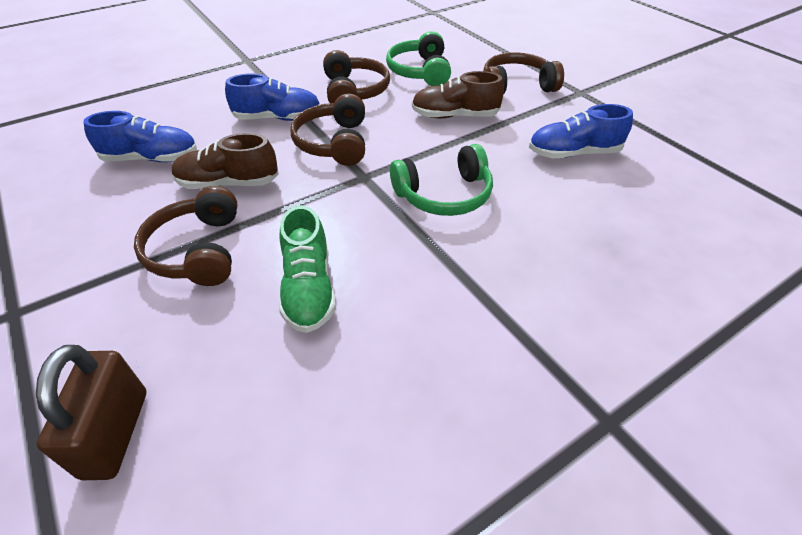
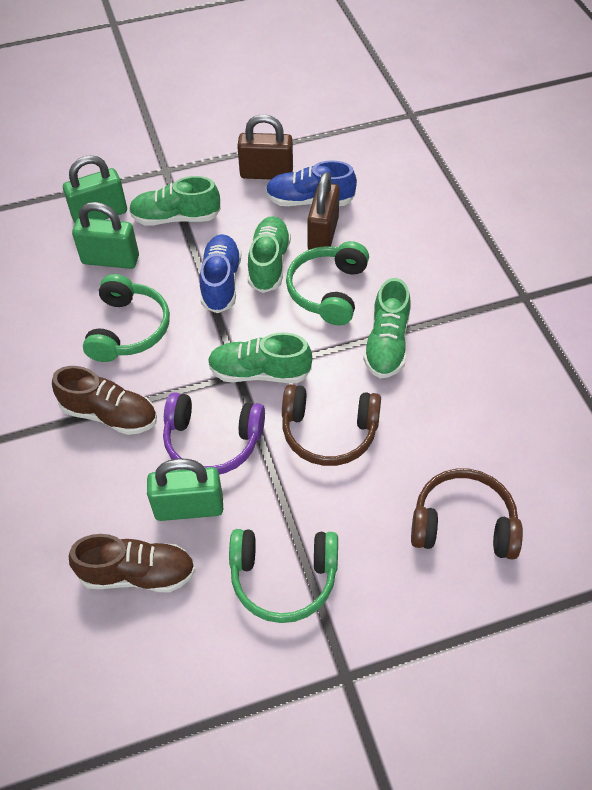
blue shoe: 3 -> 2
brown headphones: 4 -> 2
brown padlock: 1 -> 2
green headphones: 2 -> 3
green padlock: 0 -> 3
green shoe: 1 -> 4
purple headphones: 0 -> 1

